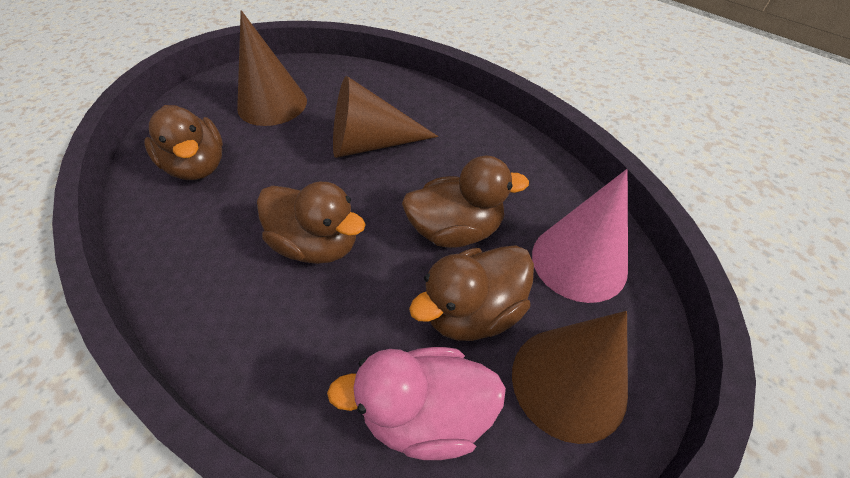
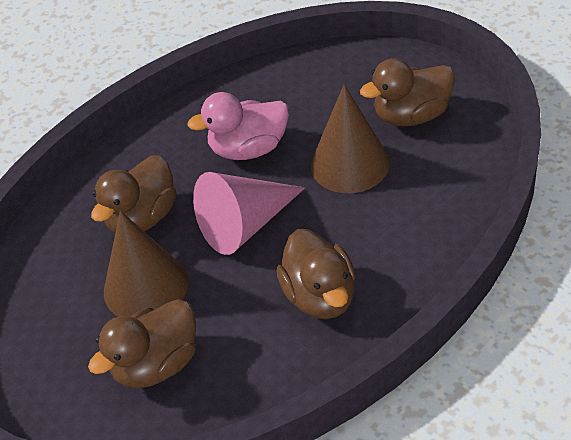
brown cone: 3 -> 2

